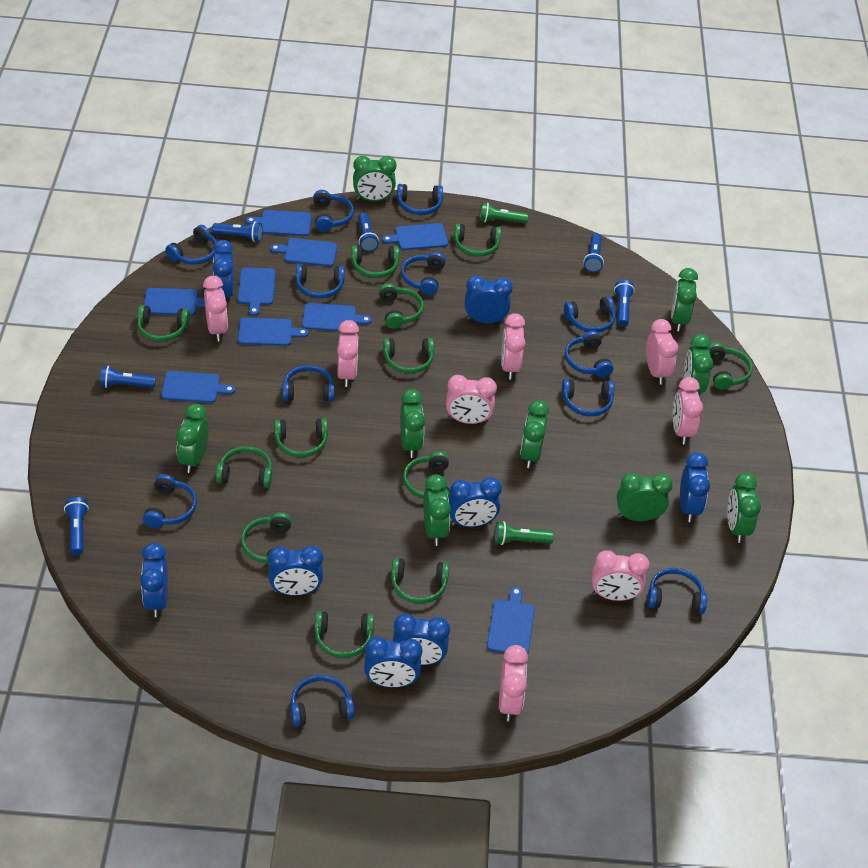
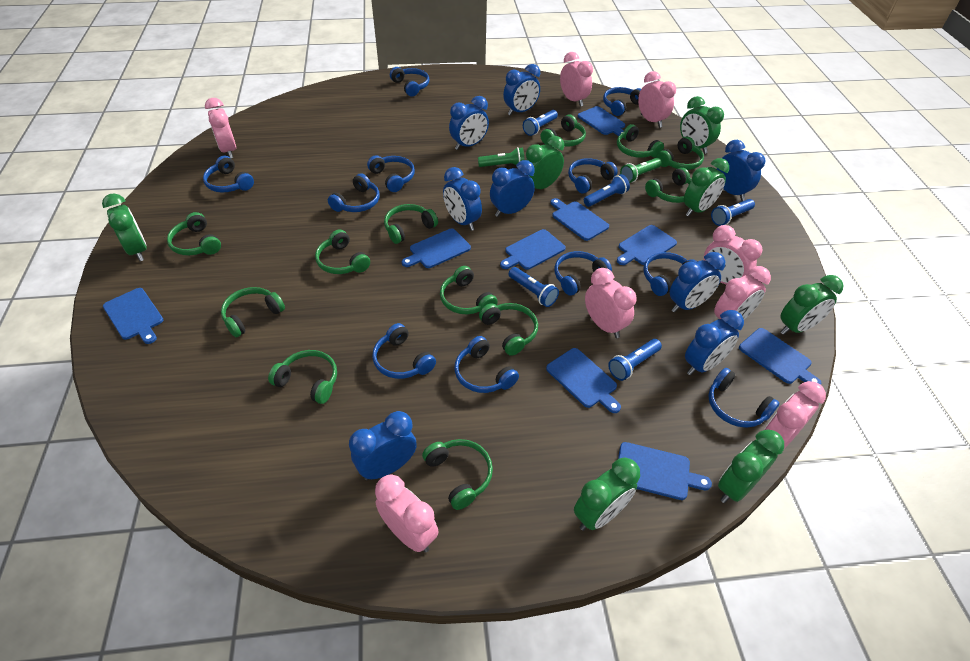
blue flashlight: 6 -> 5
blue headphones: 12 -> 11
green clock: 9 -> 7

